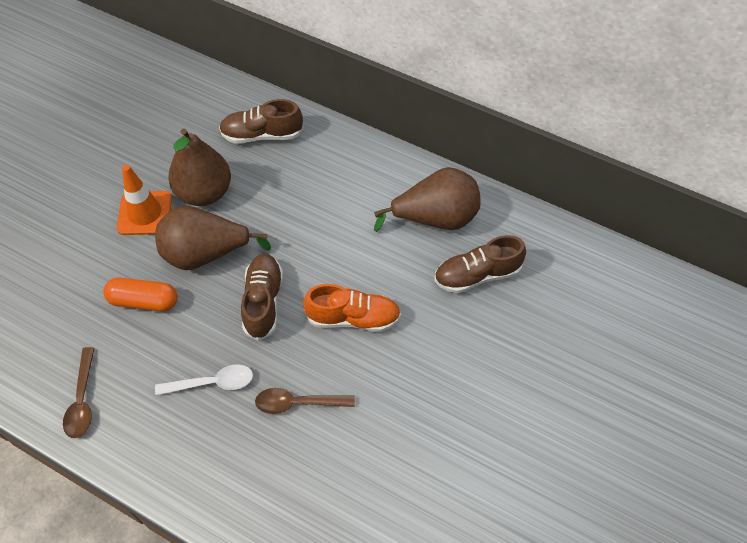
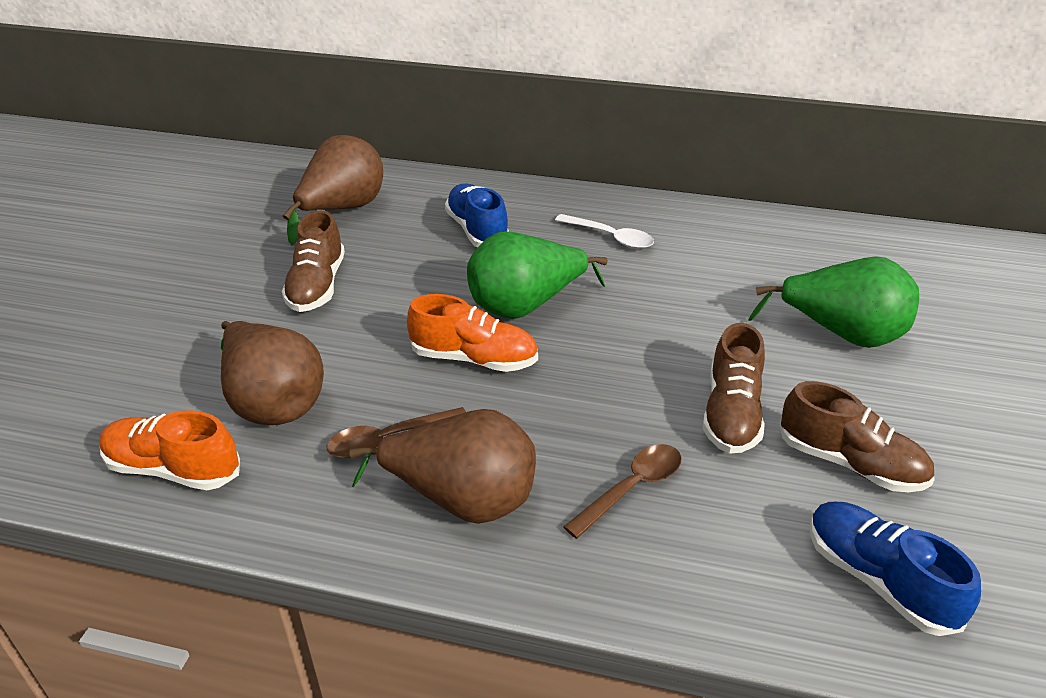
blue shoe: 0 -> 2
green pear: 0 -> 2
orange capsule: 1 -> 0
orange shoe: 1 -> 2
orange traffic cone: 1 -> 0

